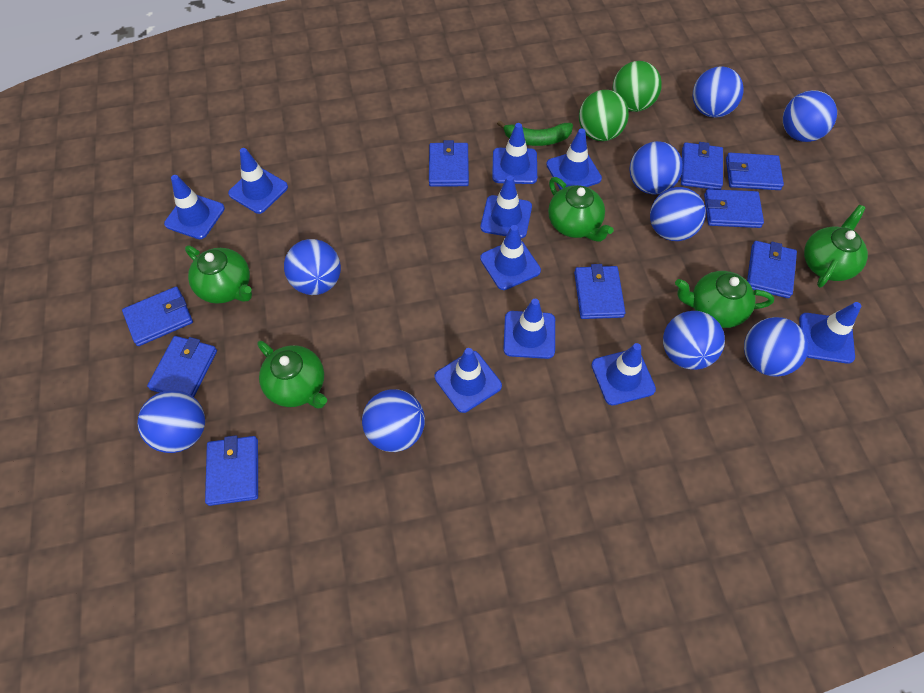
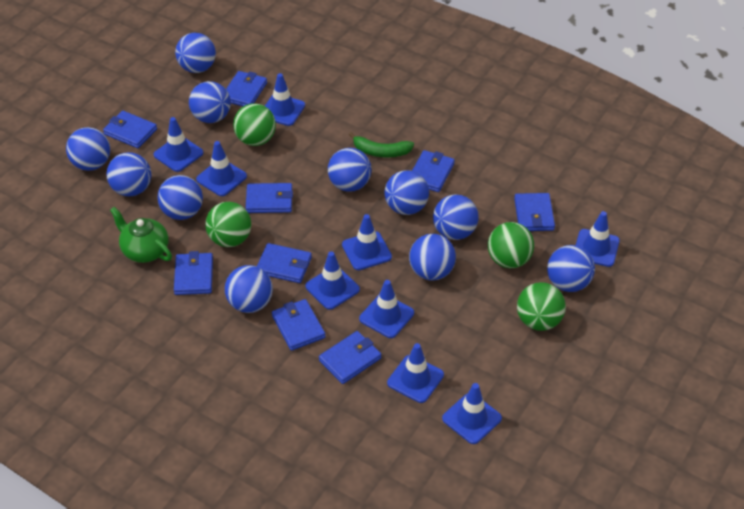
blue ball: 9 -> 11
blue traffic cone: 10 -> 9
green ball: 2 -> 4
green teapot: 5 -> 1

